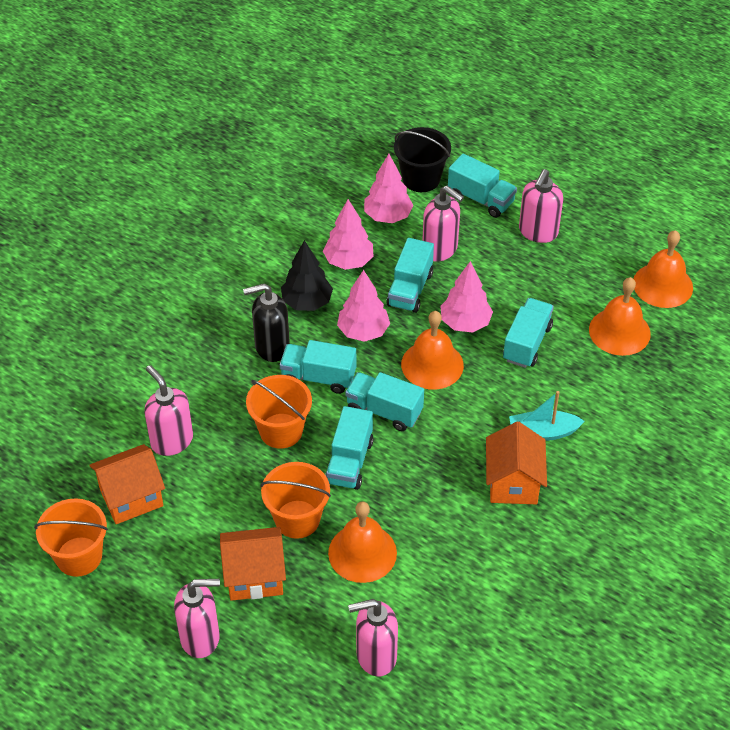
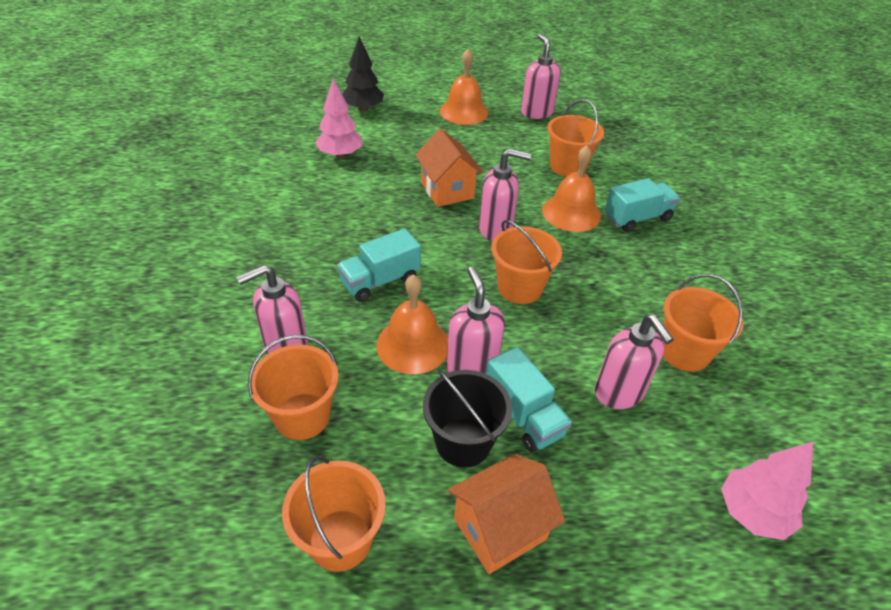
black soap dispenser: 1 -> 0
orange bell: 4 -> 3
orange bucket: 3 -> 5
orange house: 3 -> 2
pink tree: 4 -> 2
turquoise boat: 1 -> 0
turquoise truck: 6 -> 3

